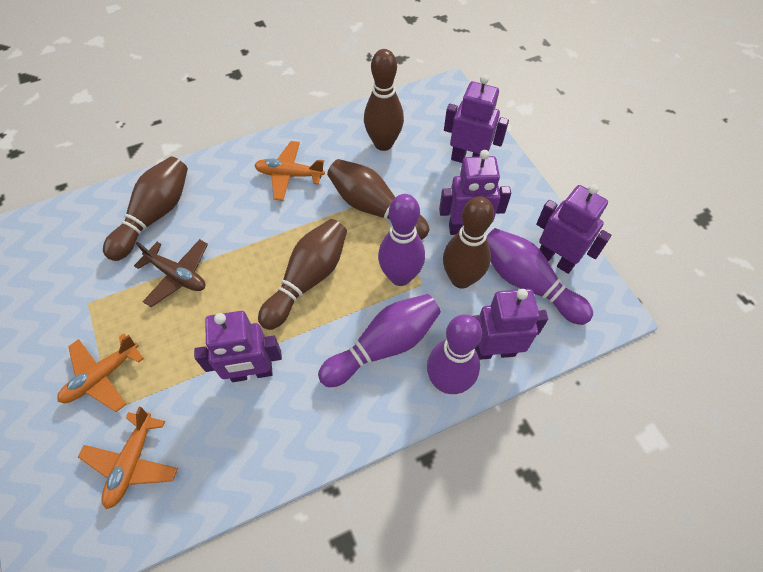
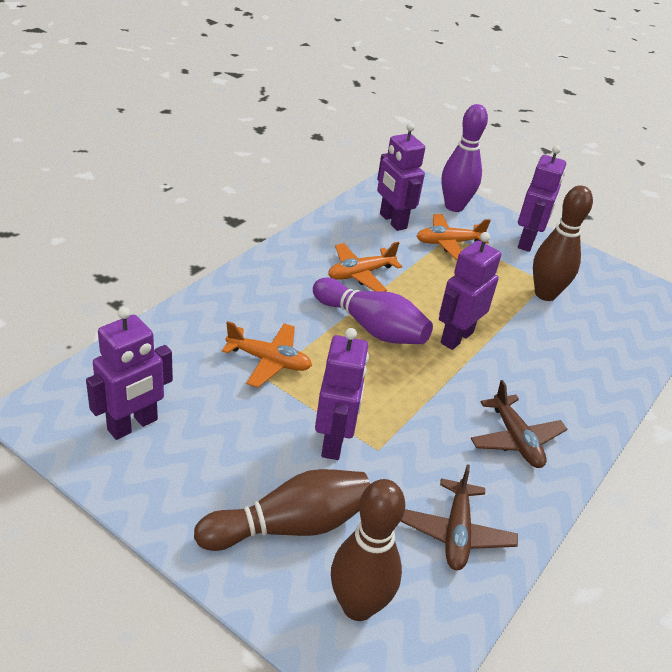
brown bowling pin: 5 -> 3
brown plane: 1 -> 2
purple bowling pin: 4 -> 2

